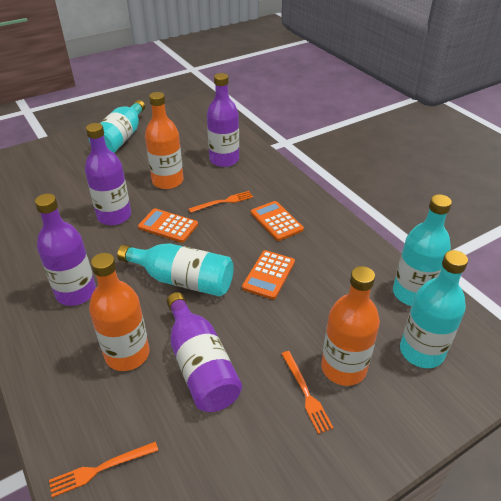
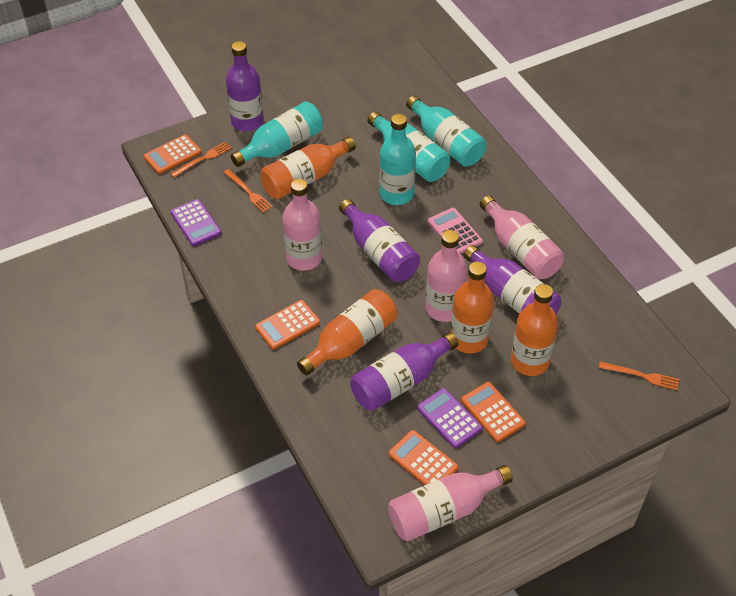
orange bottle: 3 -> 4
orange calculator: 3 -> 4
pink bottle: 0 -> 4
pink calculator: 0 -> 1
purple calculator: 0 -> 2

